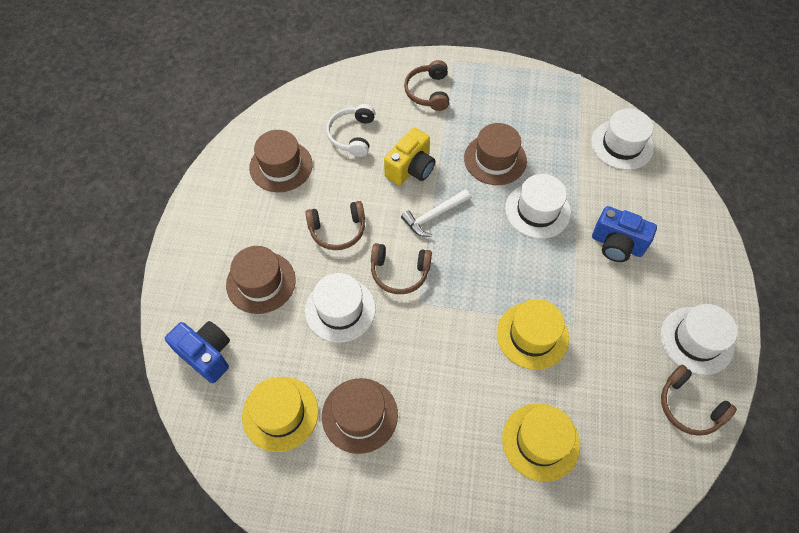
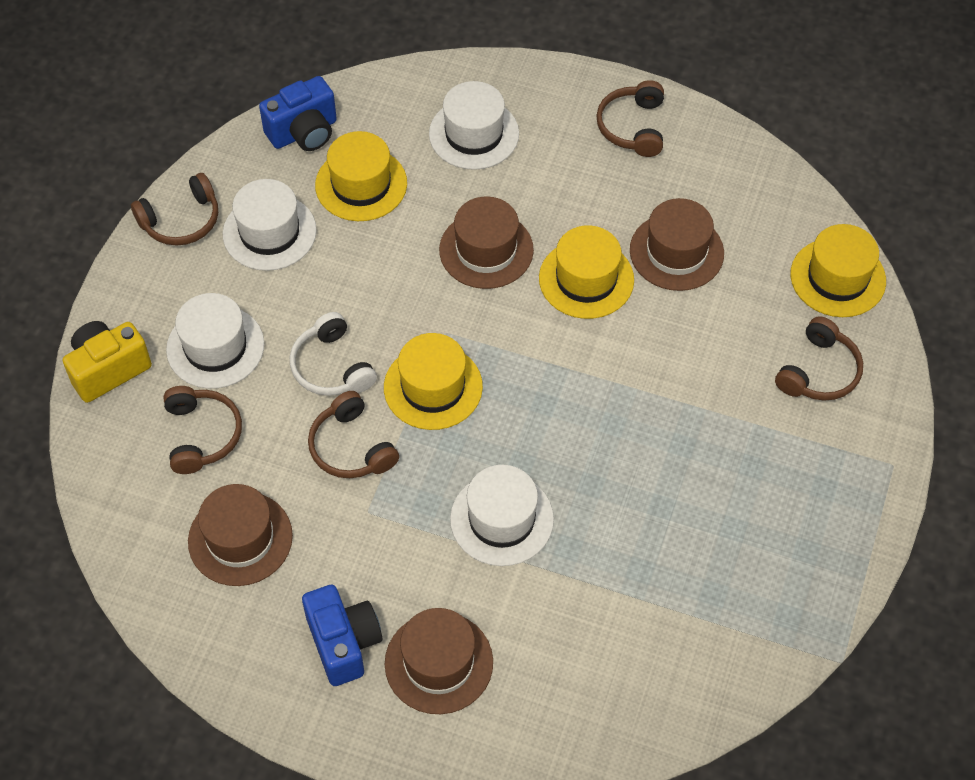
brown headphones: 4 -> 5
white hammer: 1 -> 0
yellow hat: 3 -> 4

